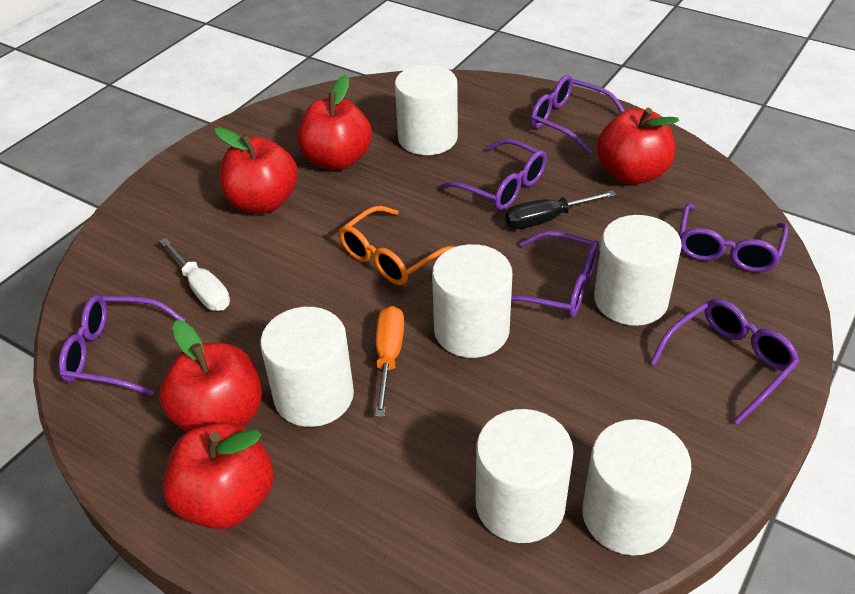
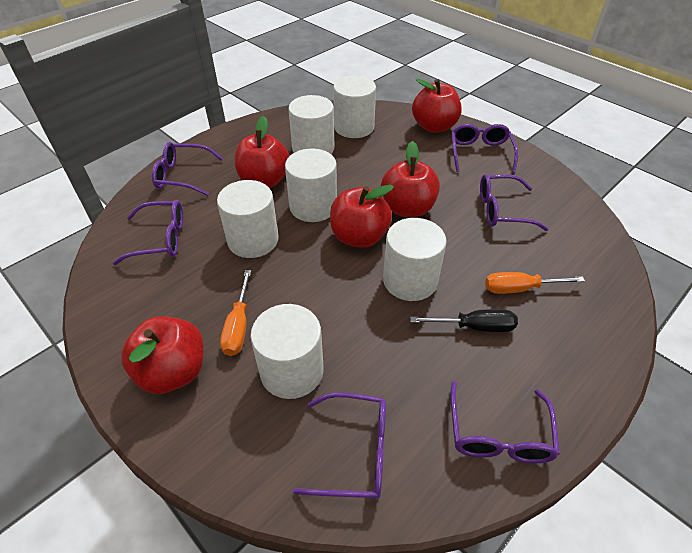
orange glasses: 1 -> 0
orange screwdriver: 1 -> 2
white screwdriver: 1 -> 0

